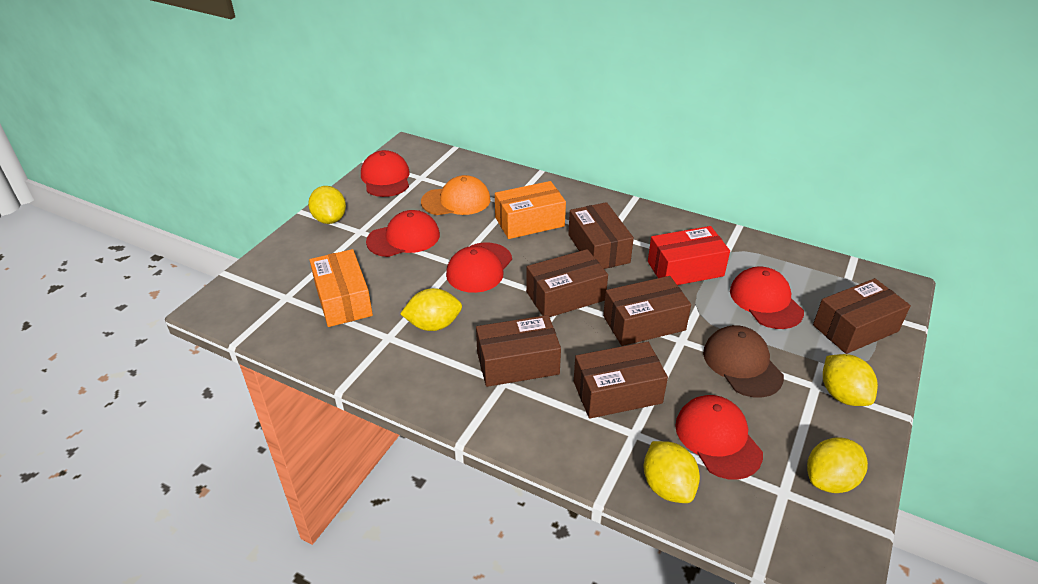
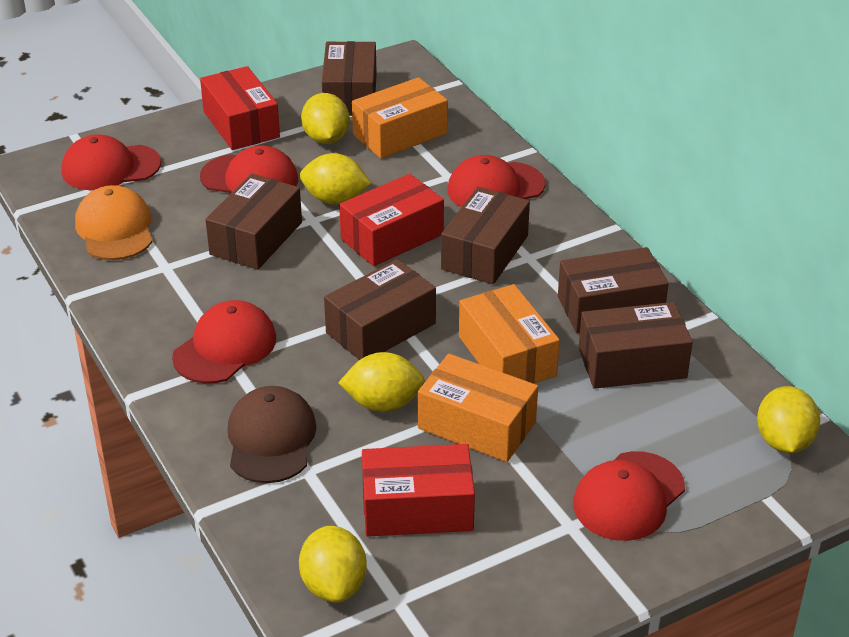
orange box: 2 -> 3
red box: 1 -> 3

